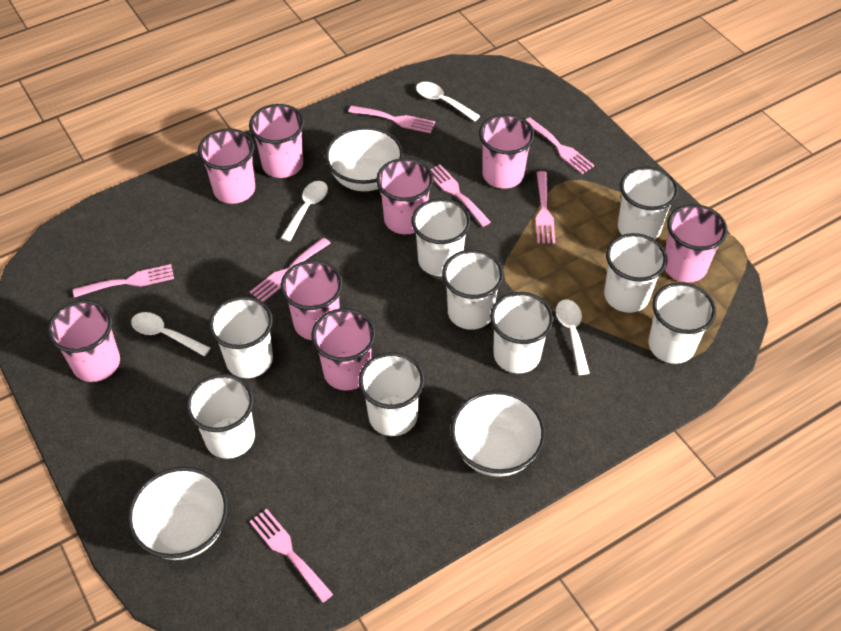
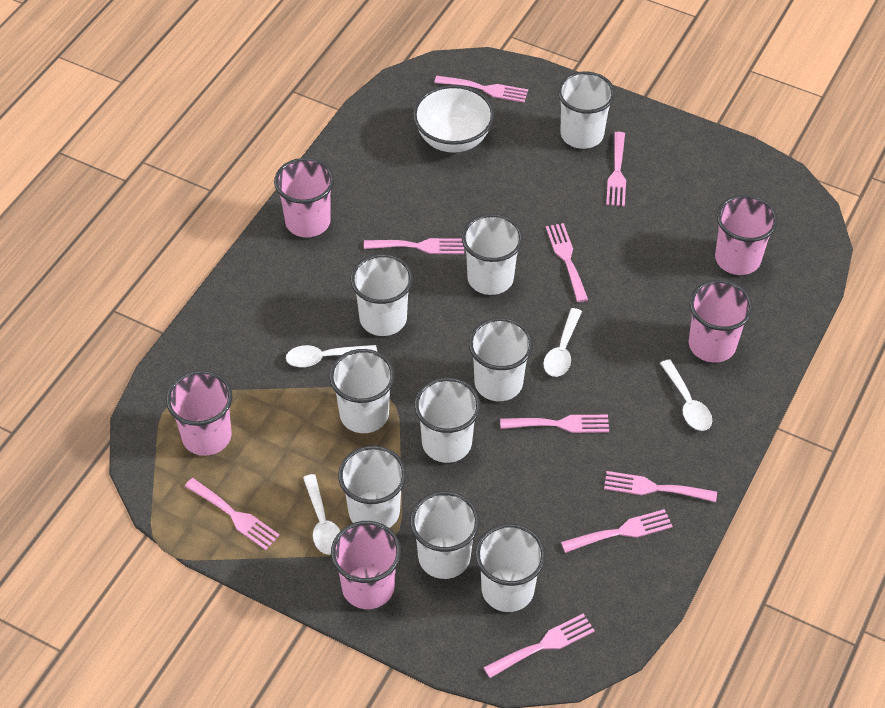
pink cup: 8 -> 5
pink fork: 7 -> 9
white bowl: 3 -> 1

